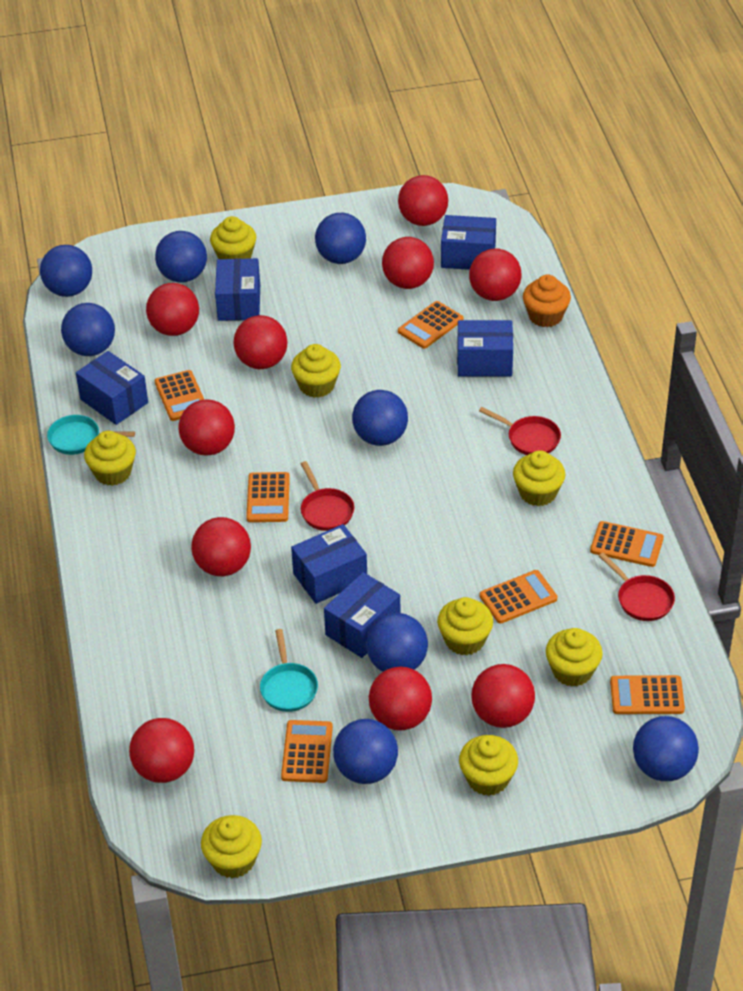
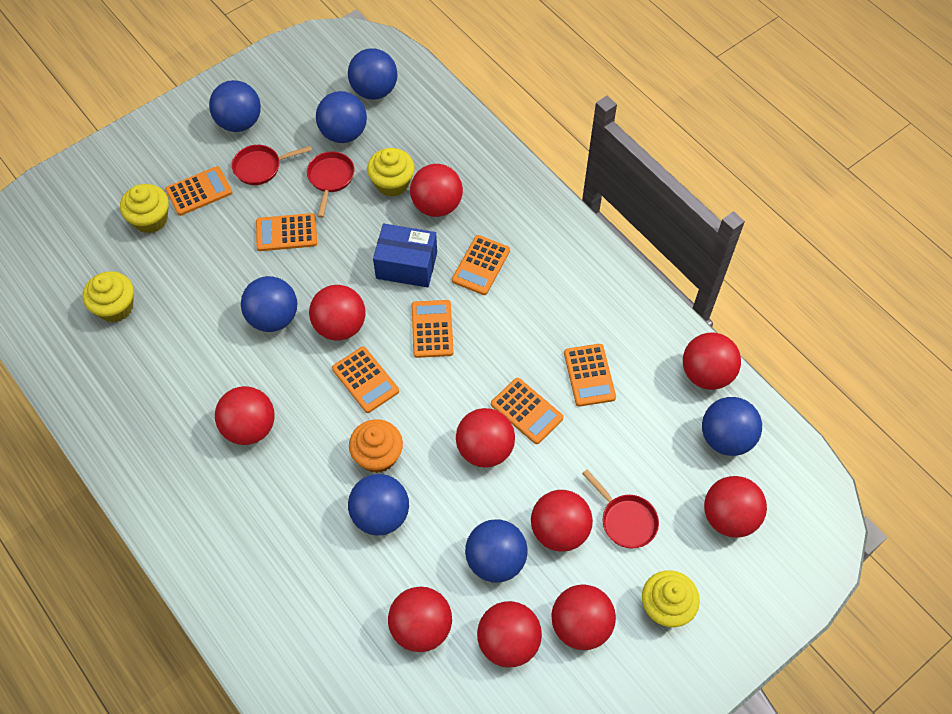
blue ball: 8 -> 7
blue box: 6 -> 1
turquoise pan: 2 -> 0
yellow cupcake: 8 -> 4

